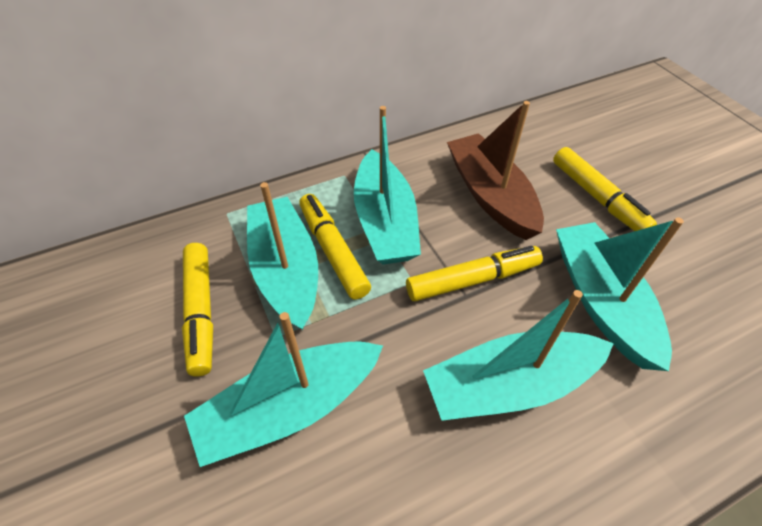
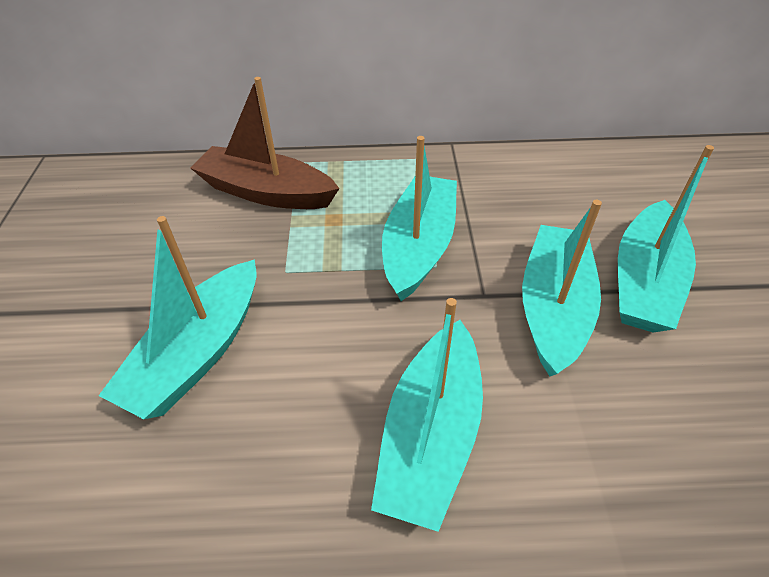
yellow marker: 4 -> 0

